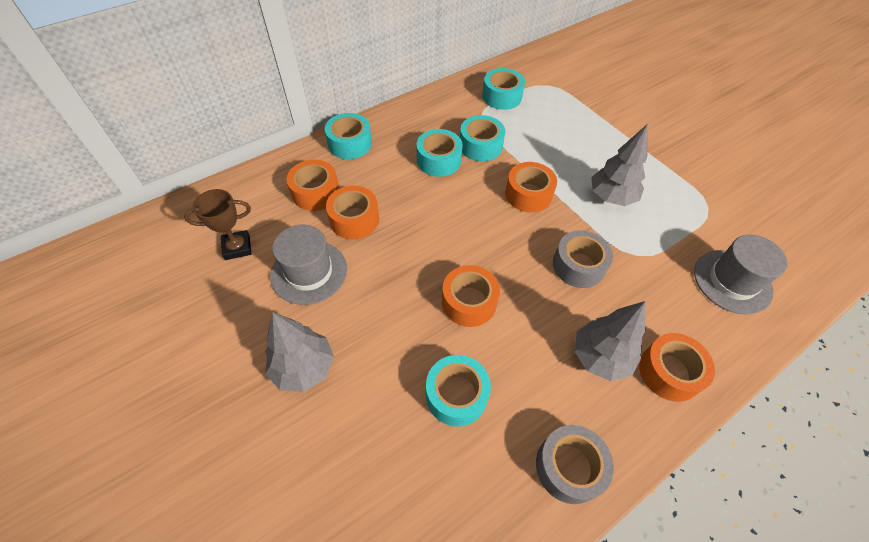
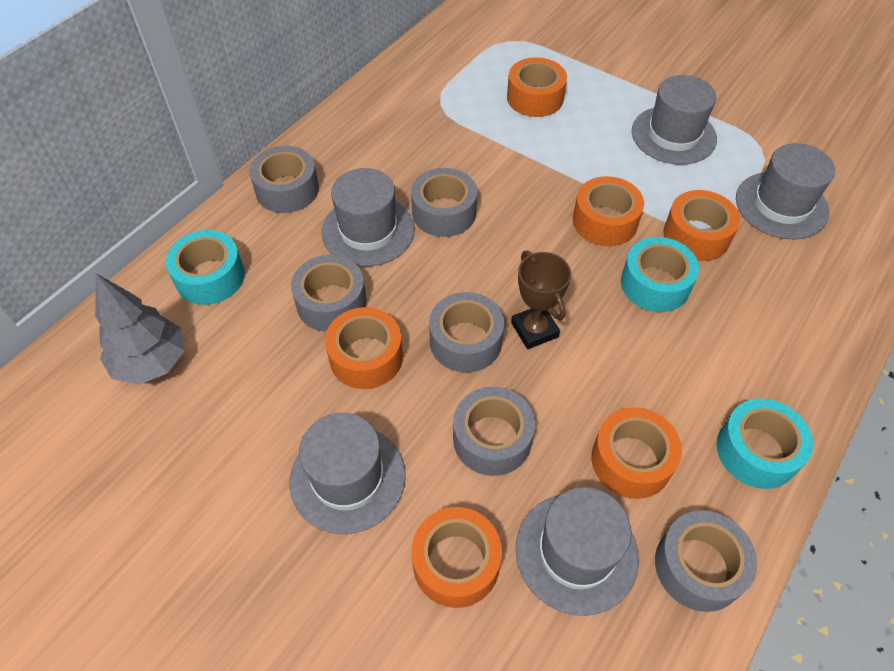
grey hat: 2 -> 5
grey tape: 2 -> 6
grey tree: 3 -> 1
orange tape: 5 -> 6
turquoise tape: 5 -> 3

